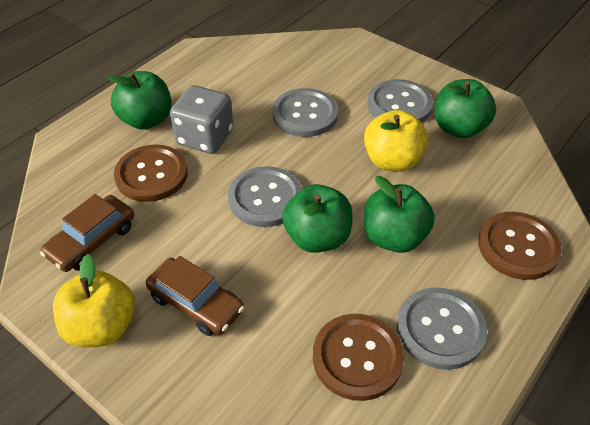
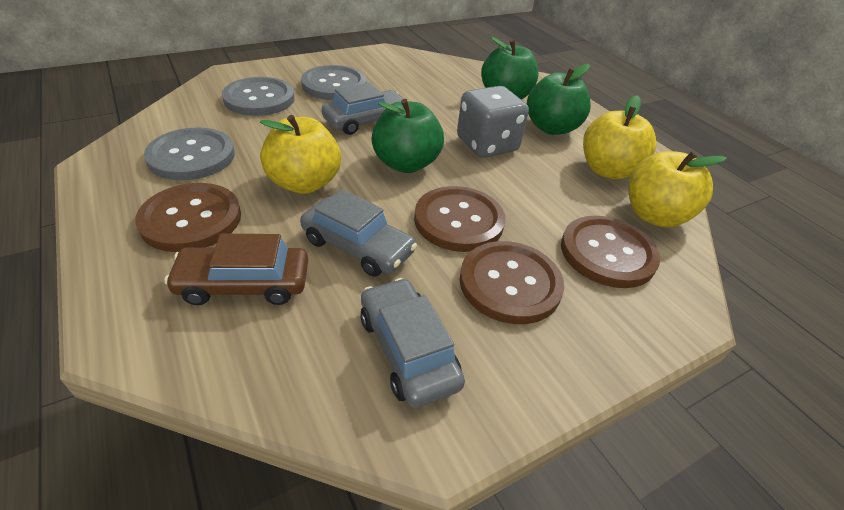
brown button: 3 -> 4
brown car: 2 -> 1
green apple: 4 -> 3
grey button: 4 -> 3
grey car: 0 -> 3
yellow apple: 2 -> 3

